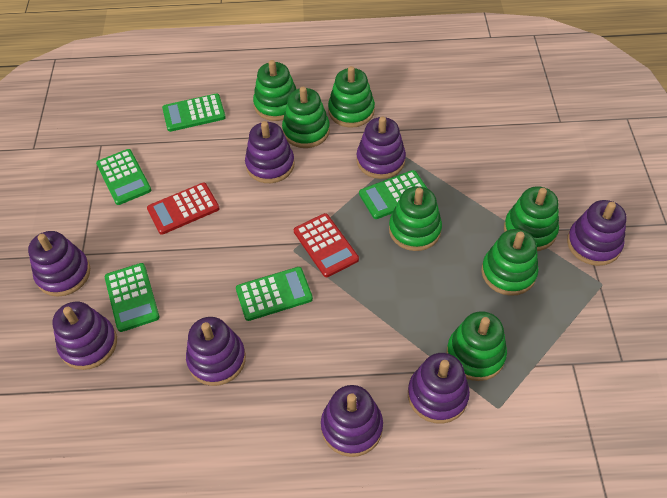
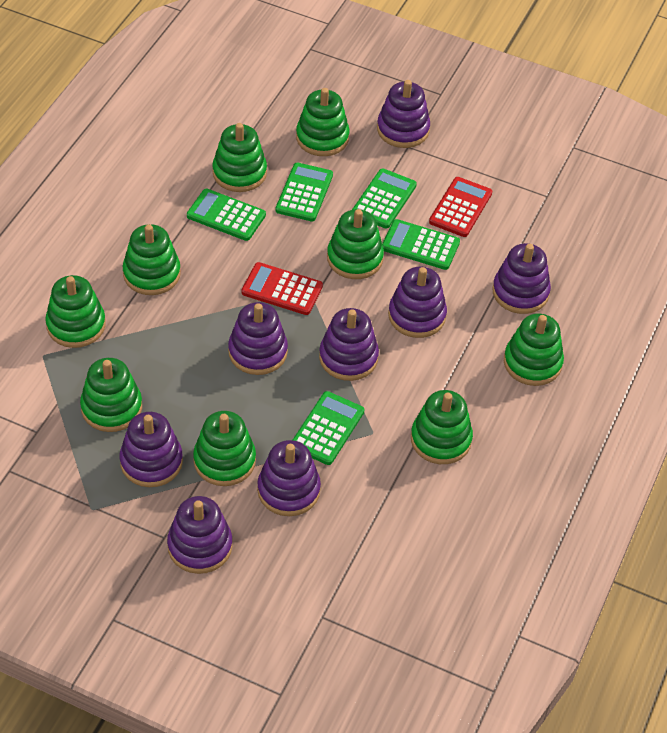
green stacking toy: 7 -> 9

